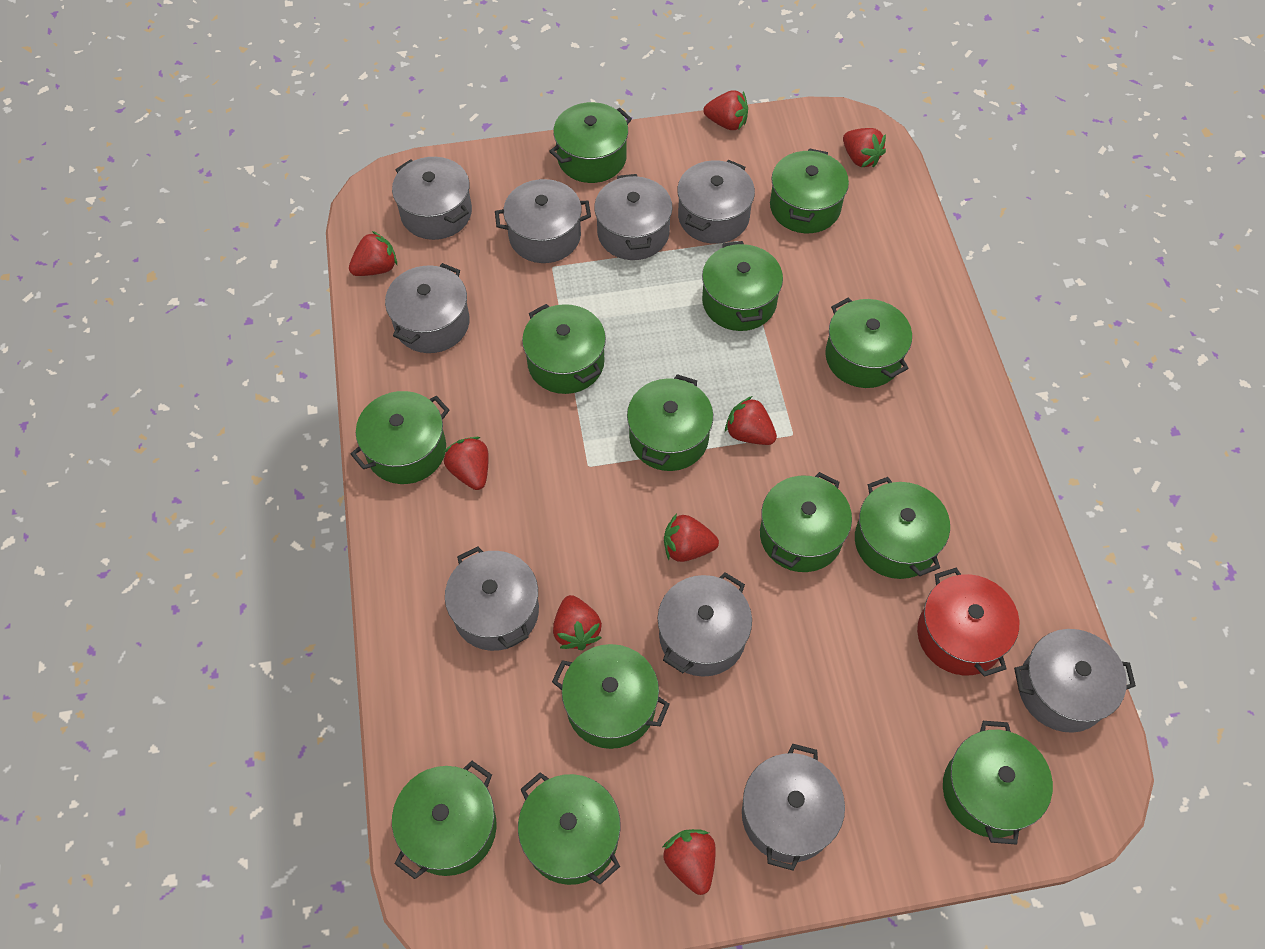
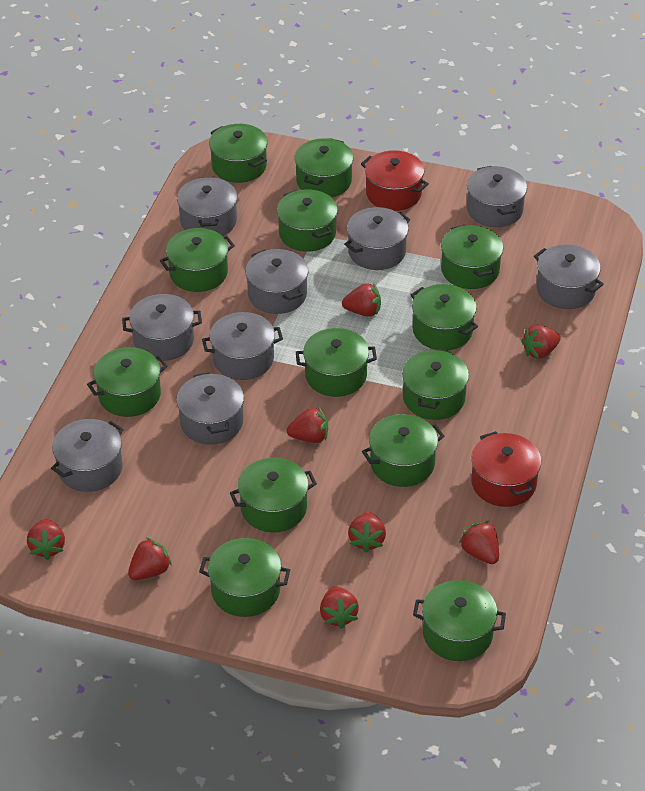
red pot: 1 -> 2

